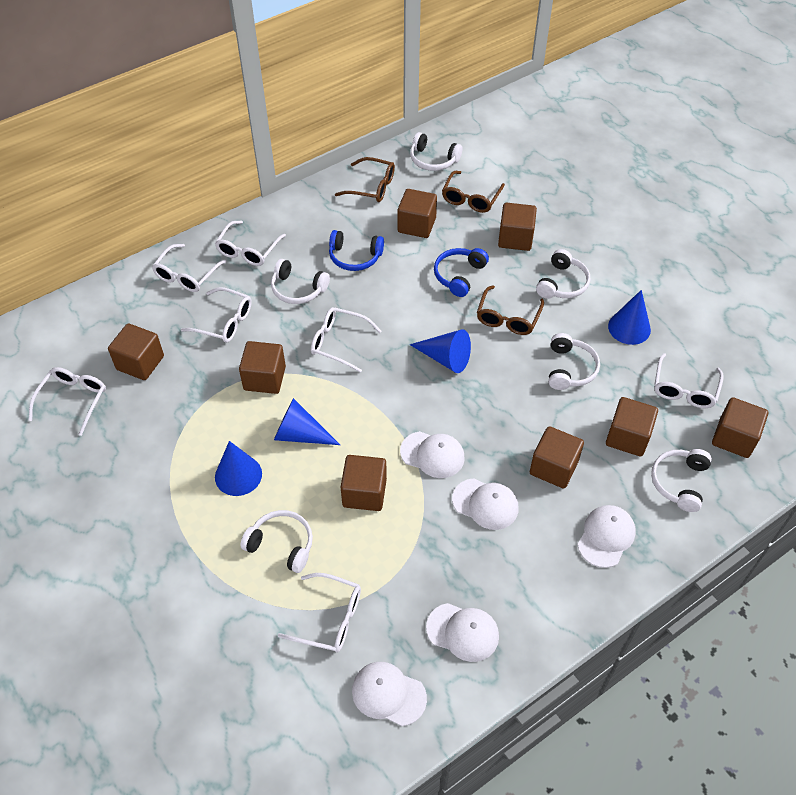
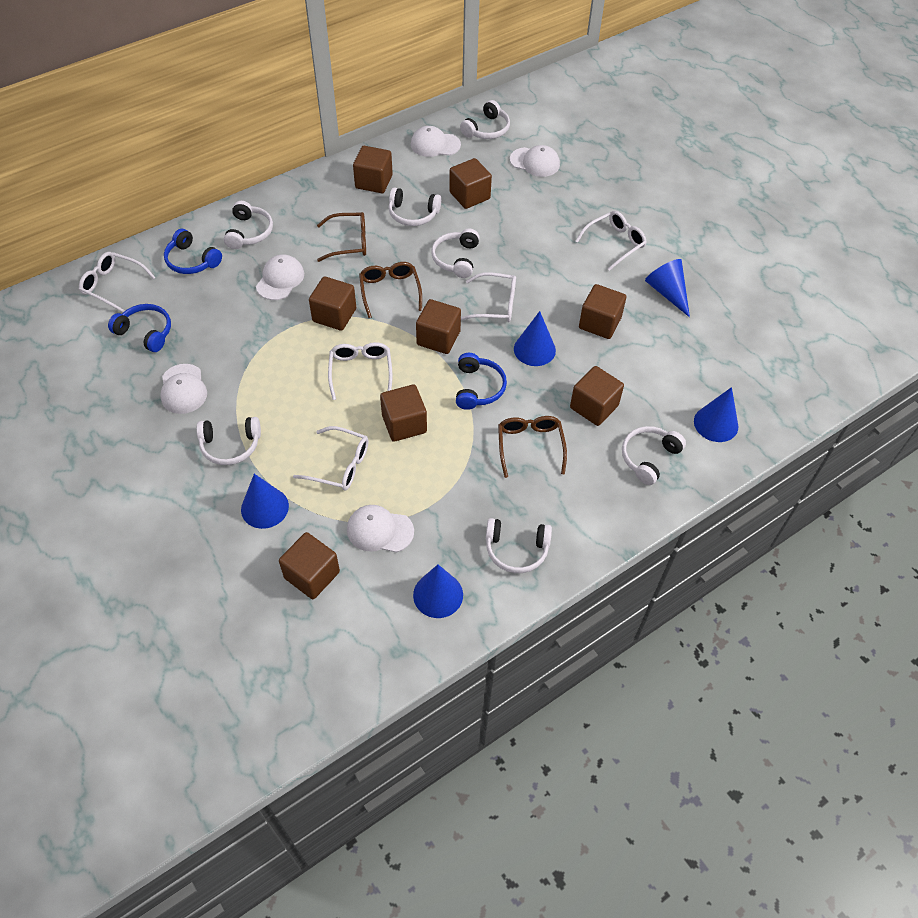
blue cone: 4 -> 5
blue headphones: 2 -> 3
white glasses: 7 -> 5
white headphones: 6 -> 7

